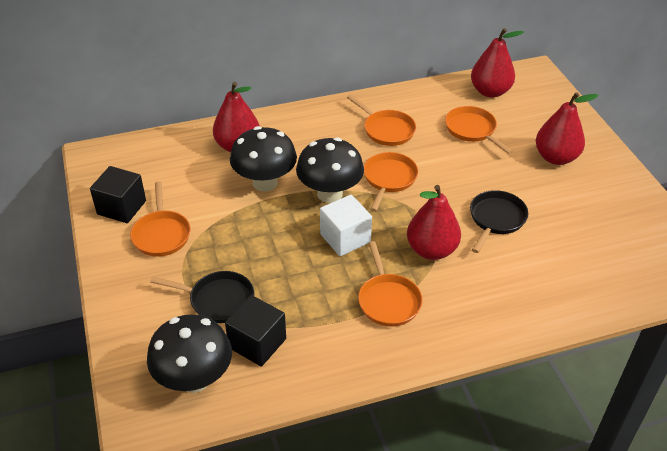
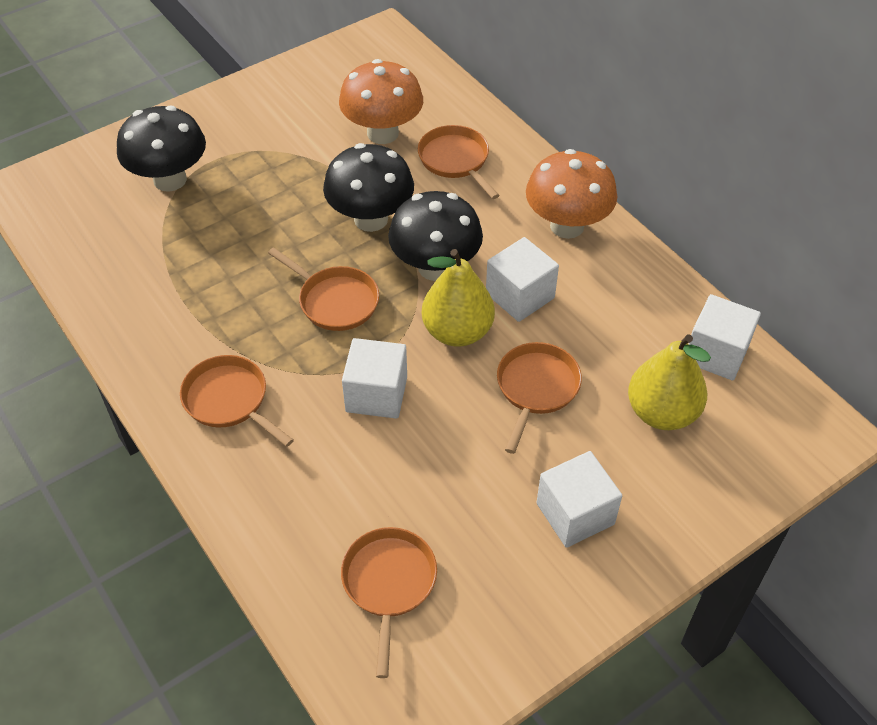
black cube: 2 -> 0
black pan: 2 -> 0
orange mushroom: 0 -> 2
red pear: 4 -> 0
white cube: 1 -> 4
yellow pear: 0 -> 2

